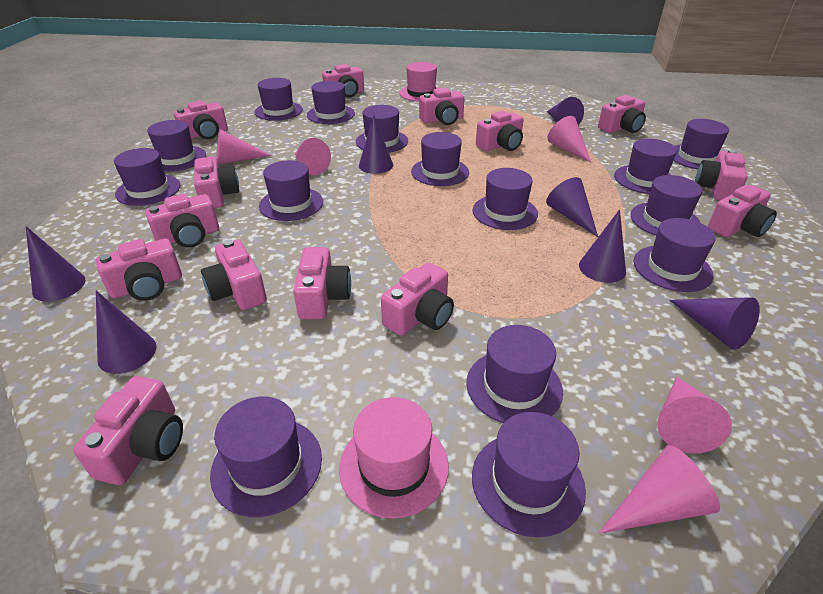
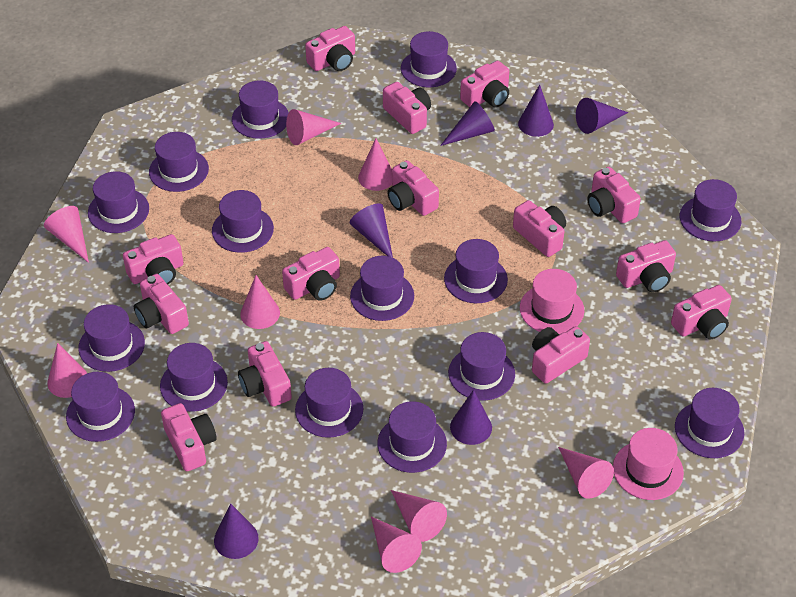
pink cone: 5 -> 8
purple cone: 7 -> 6

